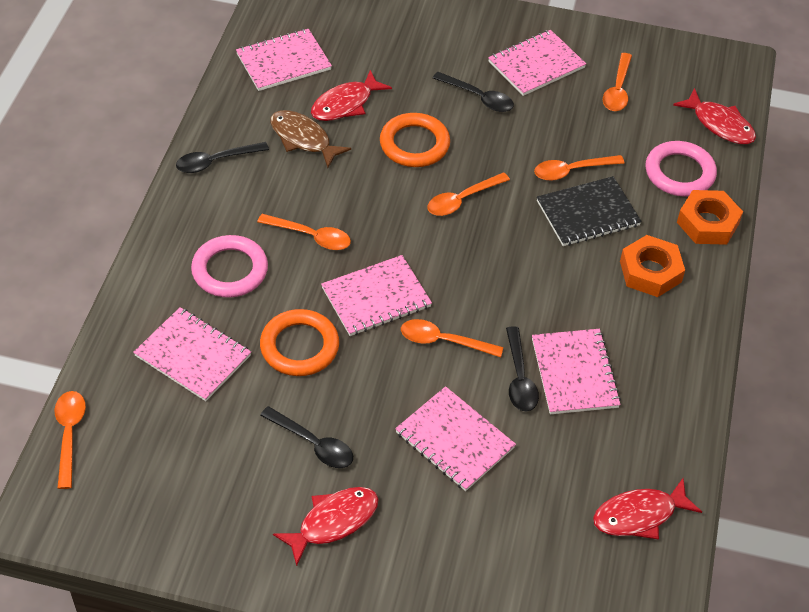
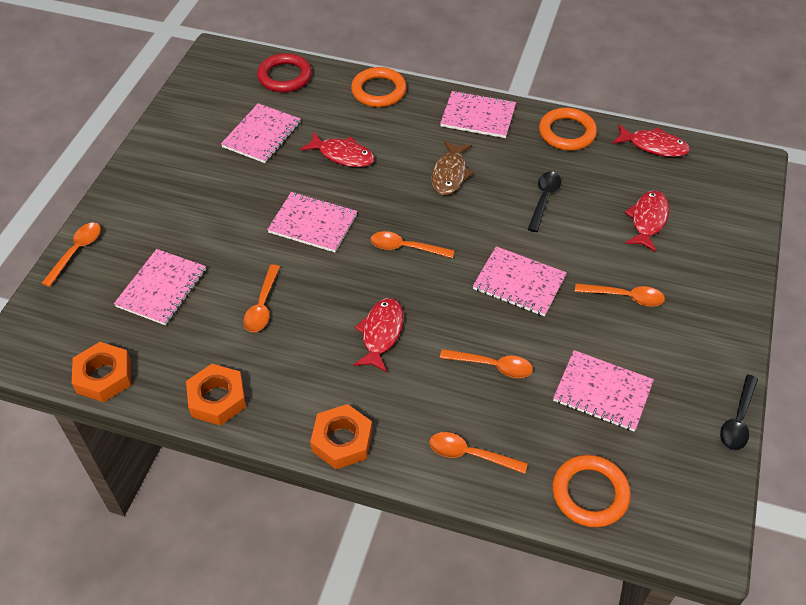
black notebook: 1 -> 0
black spoon: 4 -> 2
orange nut: 2 -> 3
orange ring: 2 -> 3
pink ring: 2 -> 0
red ring: 0 -> 1

